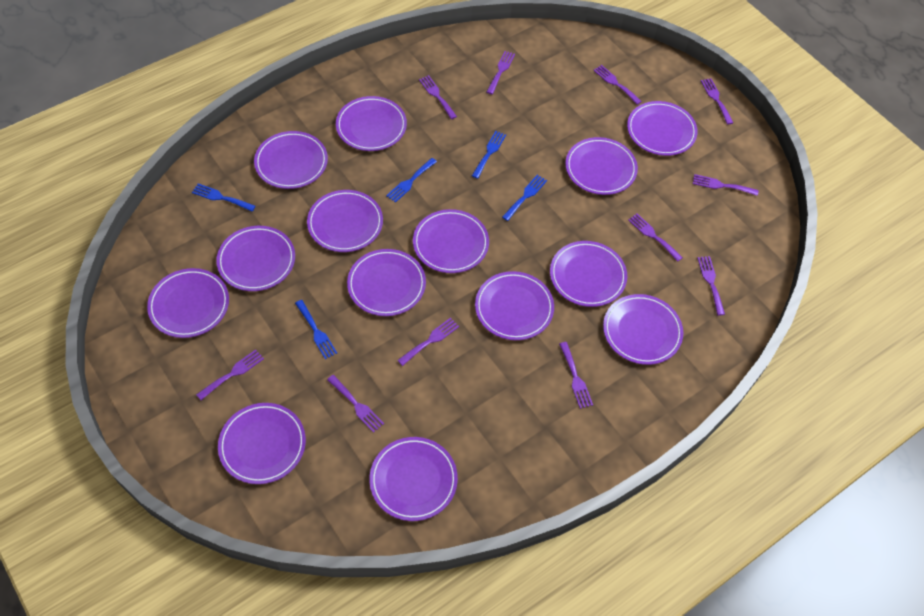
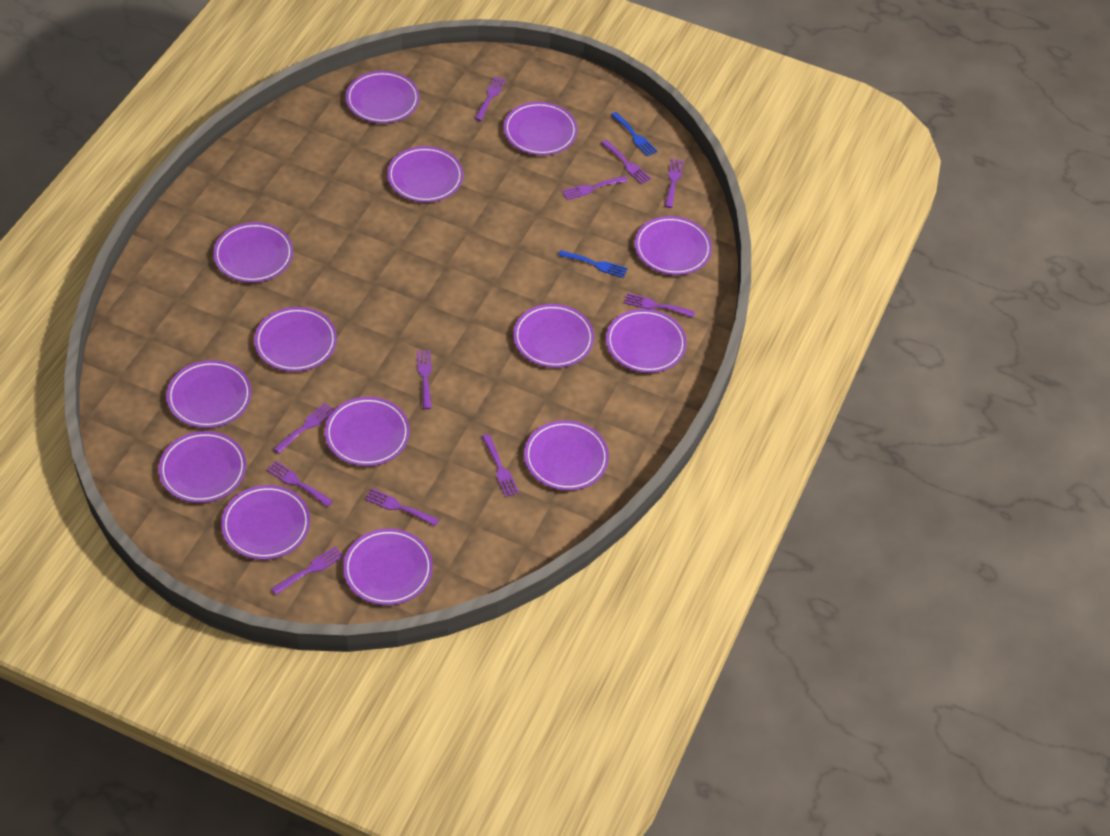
blue fork: 5 -> 2

